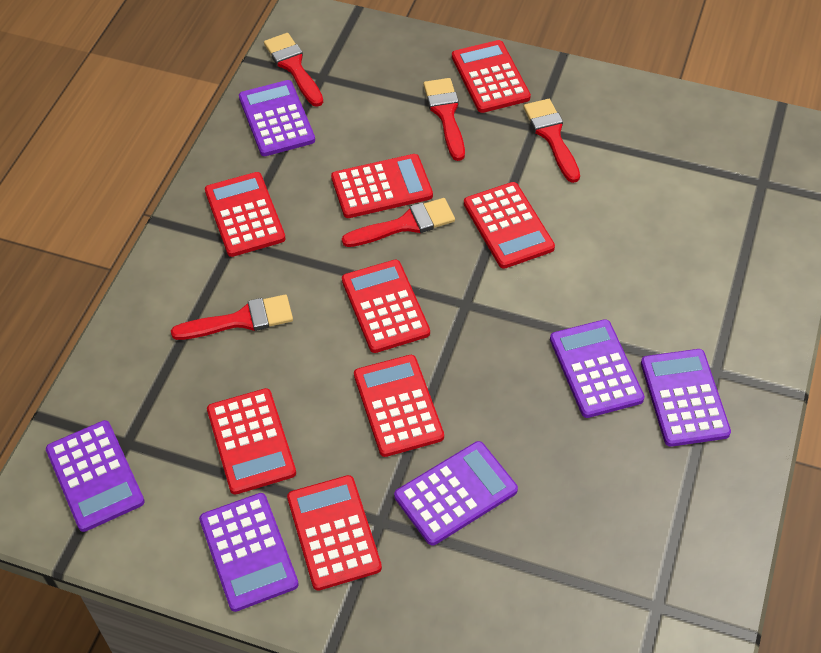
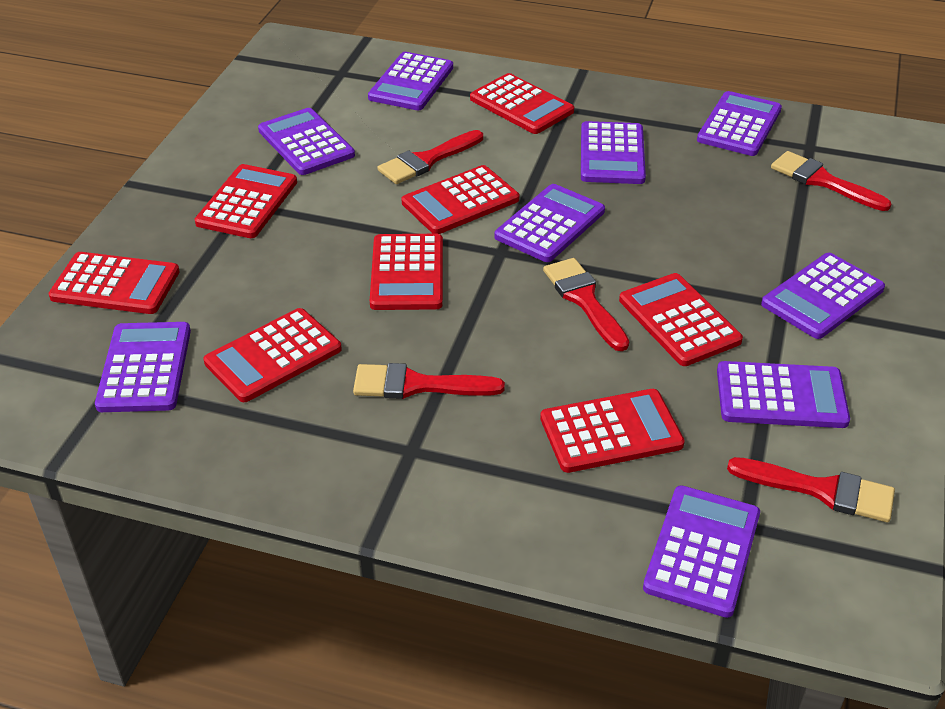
purple calculator: 6 -> 9

